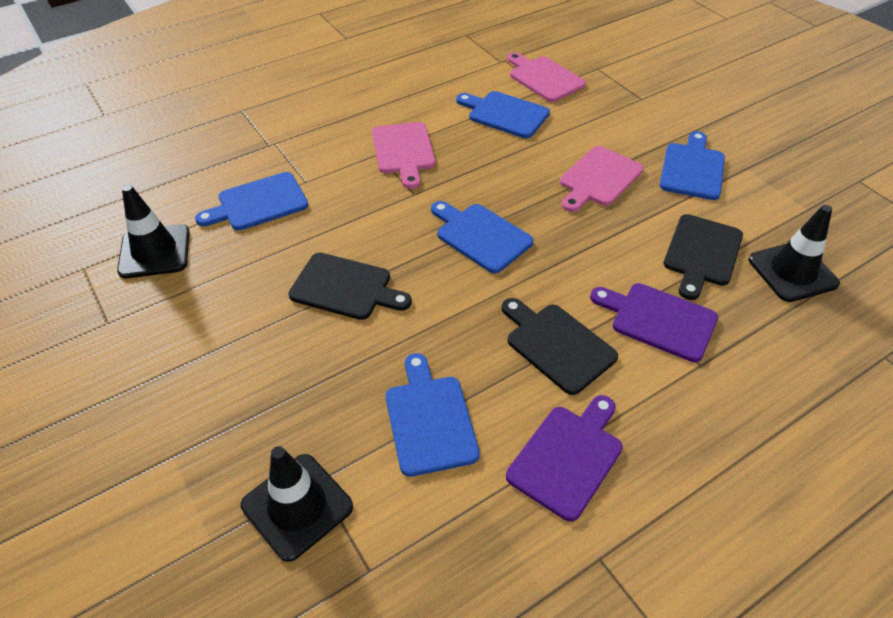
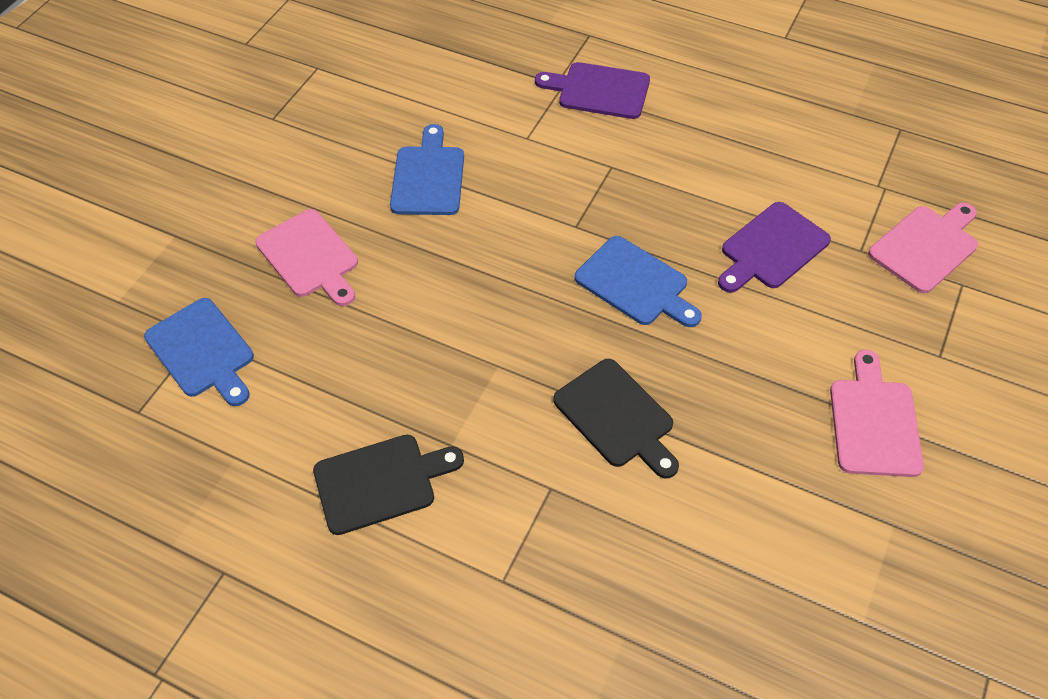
black cutting board: 3 -> 2
black traffic cone: 3 -> 0
blue cutting board: 5 -> 3

